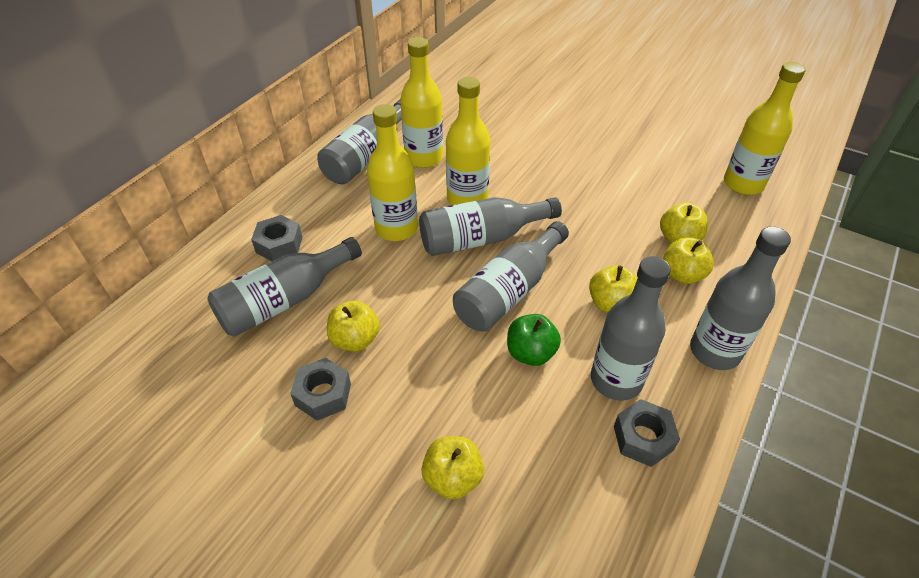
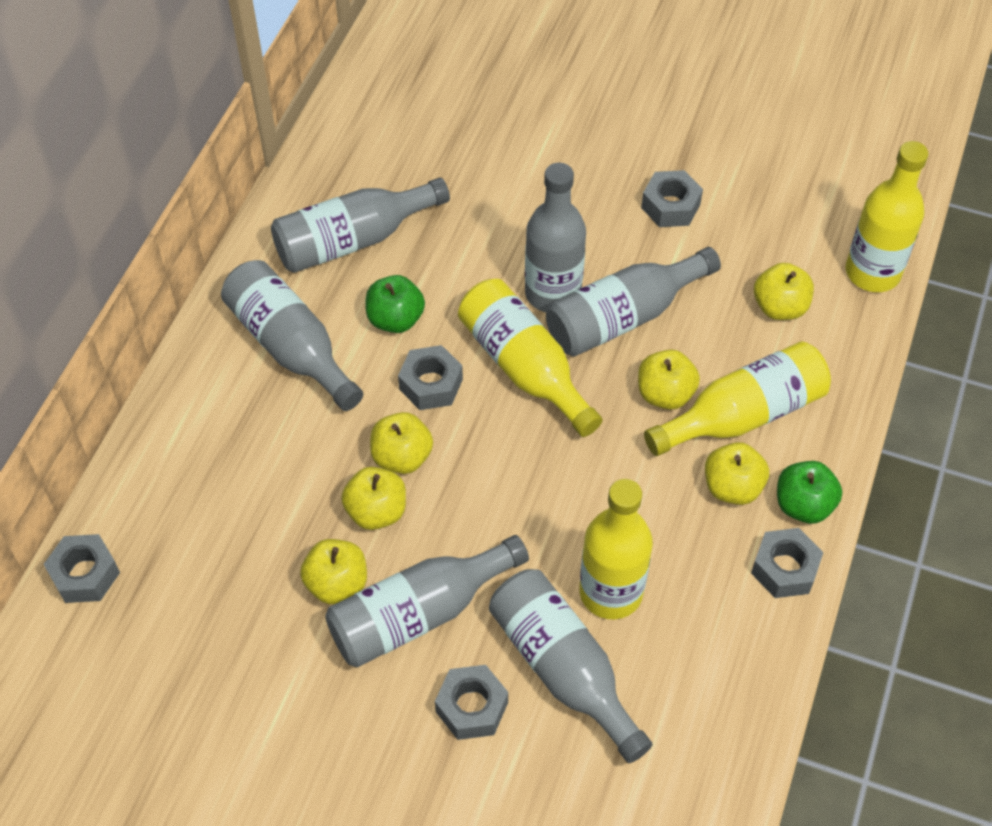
green apple: 1 -> 2
grey nut: 3 -> 5
yellow apple: 5 -> 6

